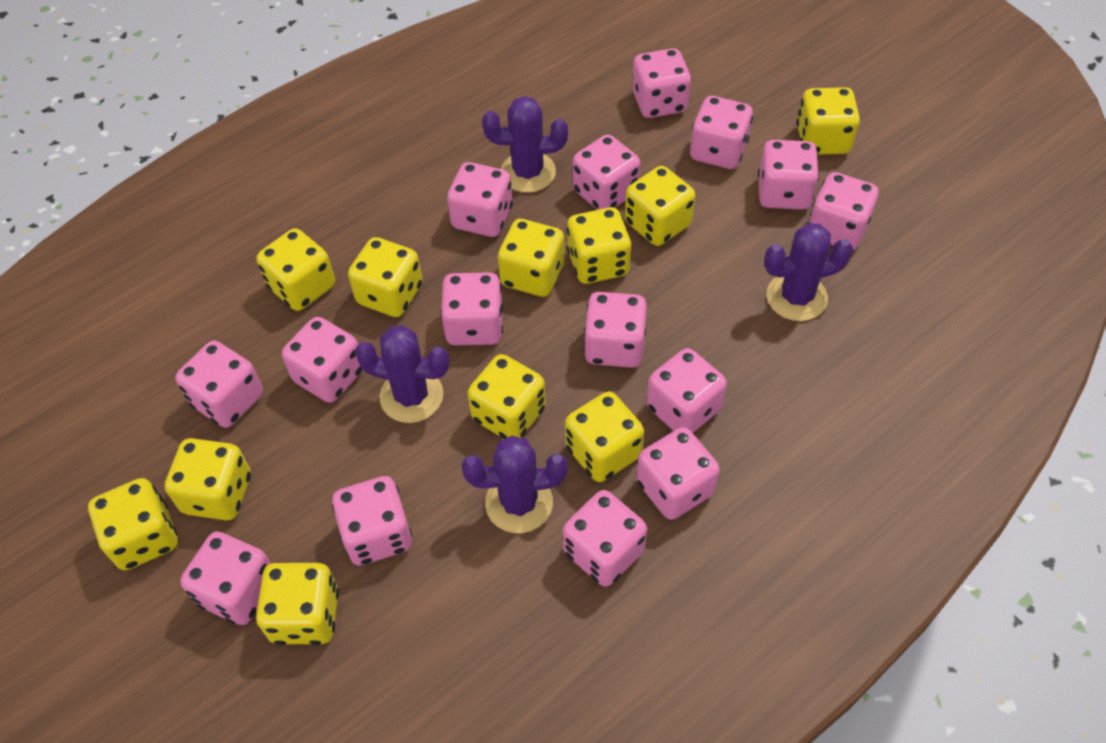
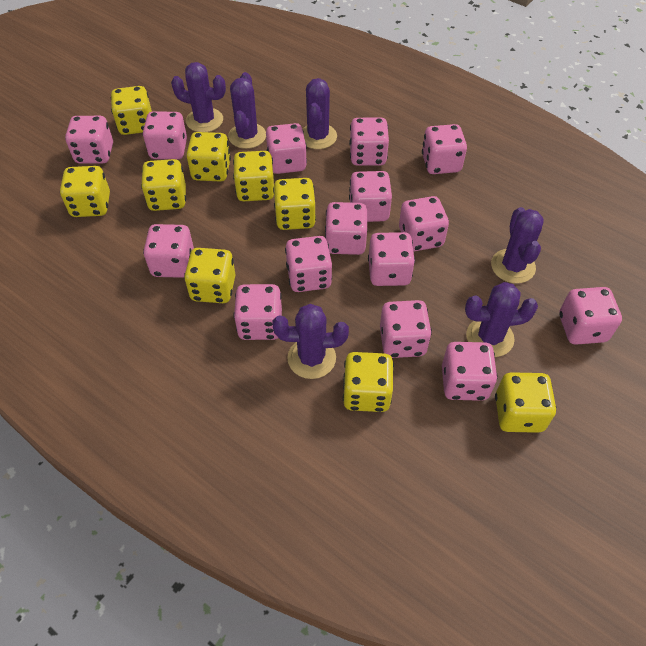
purple cactus: 4 -> 6
yellow dice: 11 -> 9

